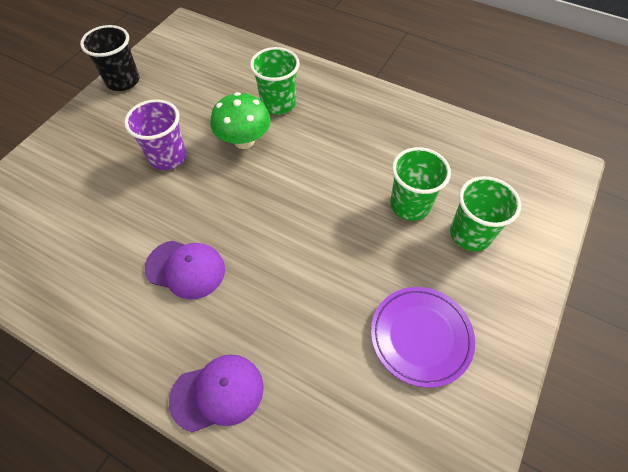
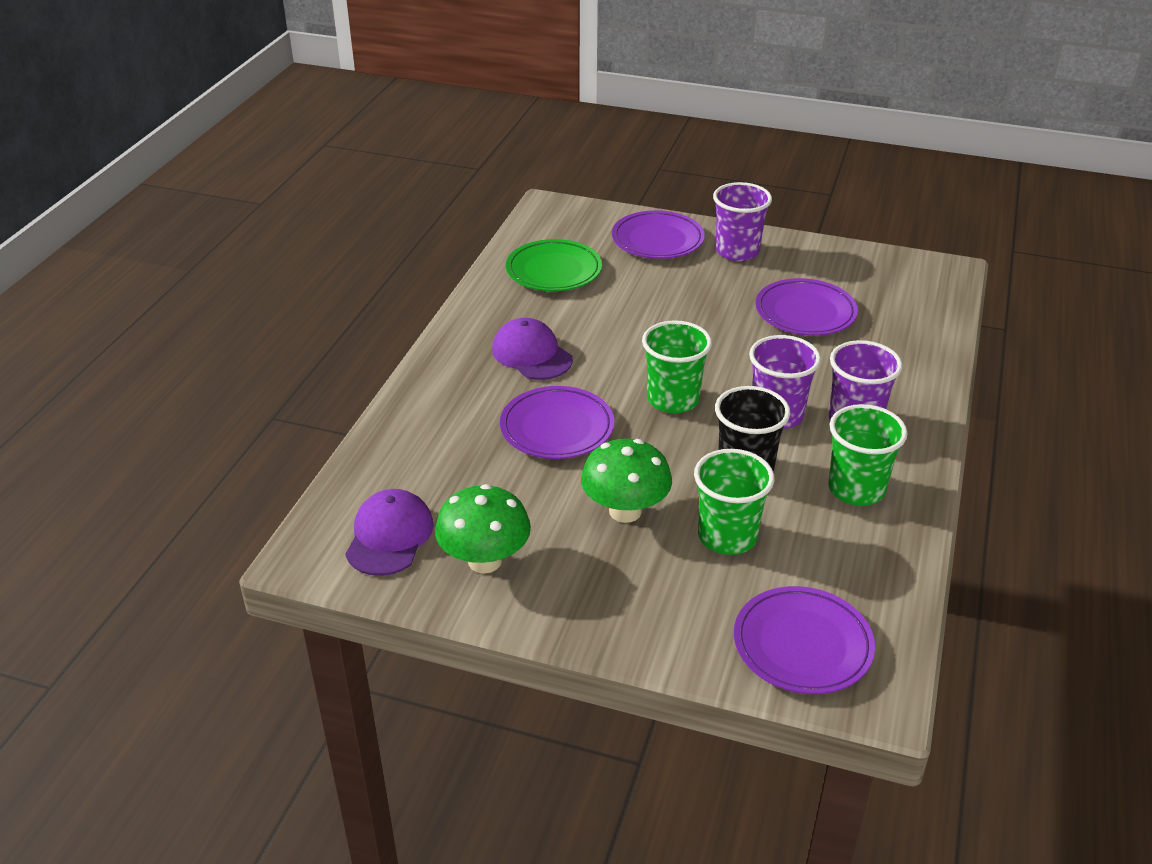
green mushroom: 1 -> 2
green plate: 0 -> 1
purple cup: 1 -> 3
purple plate: 1 -> 4

